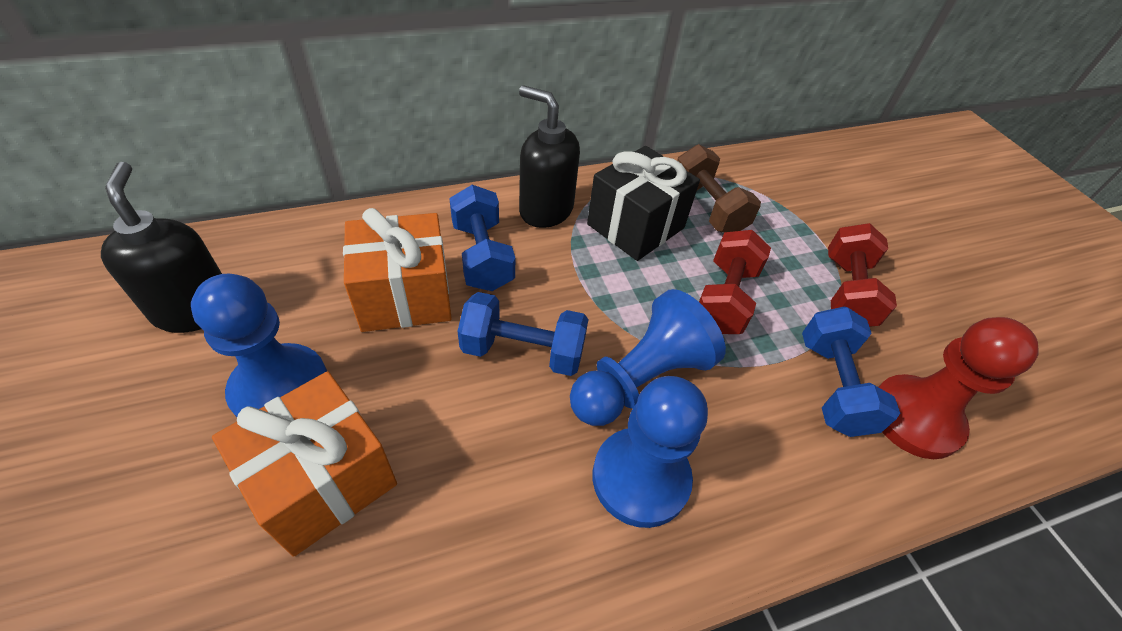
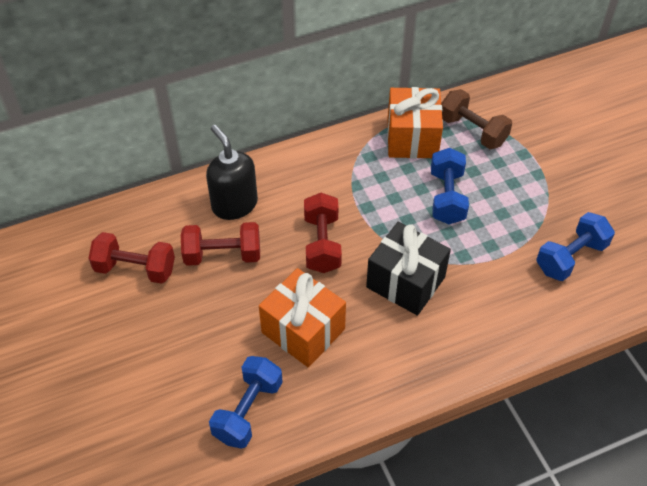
black soap dispenser: 2 -> 1
blue pawn: 3 -> 0
red dumbbell: 2 -> 3
red pawn: 1 -> 0

